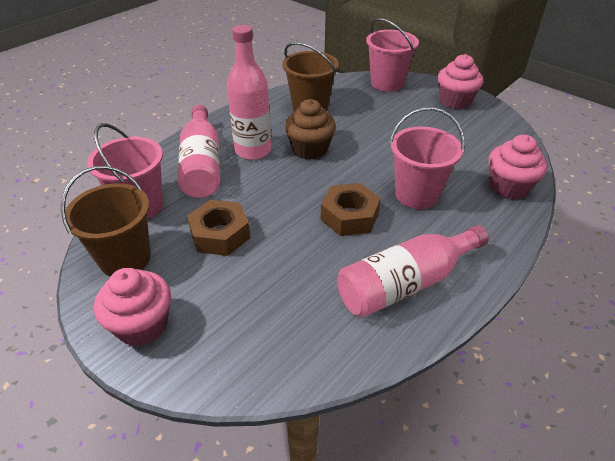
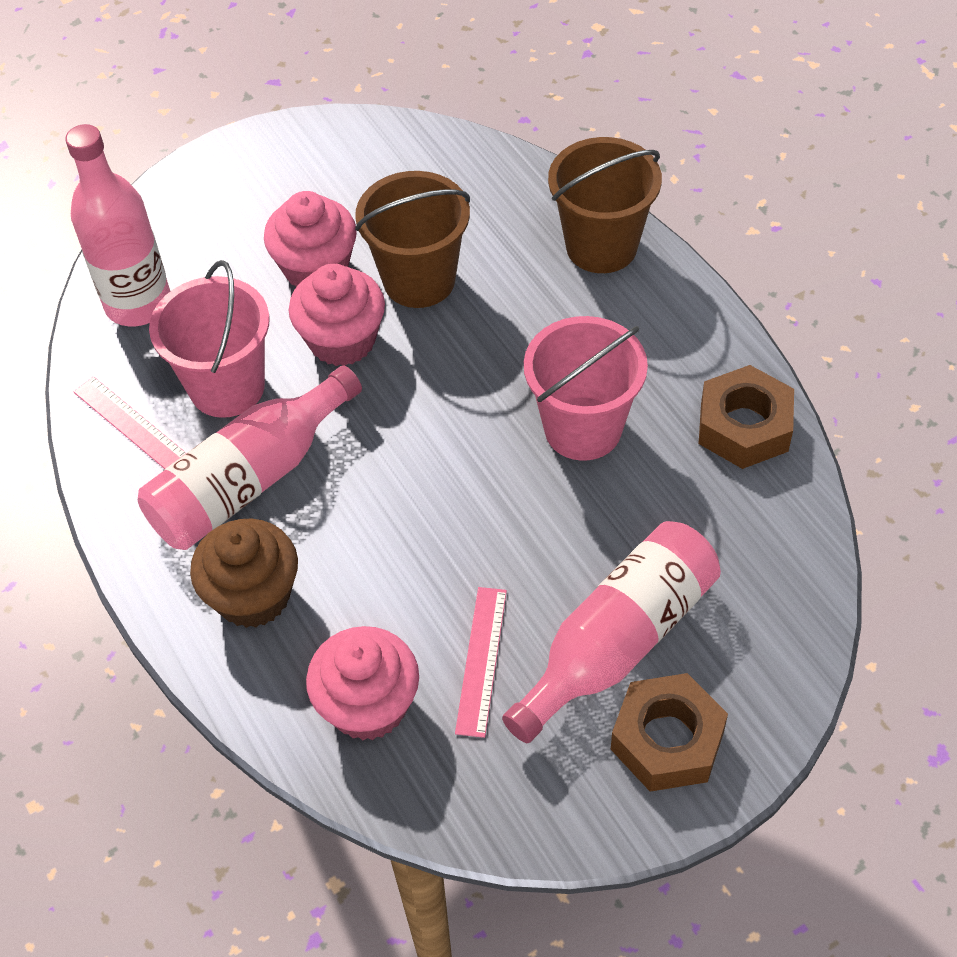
pink bucket: 3 -> 2
pink ruler: 0 -> 2

